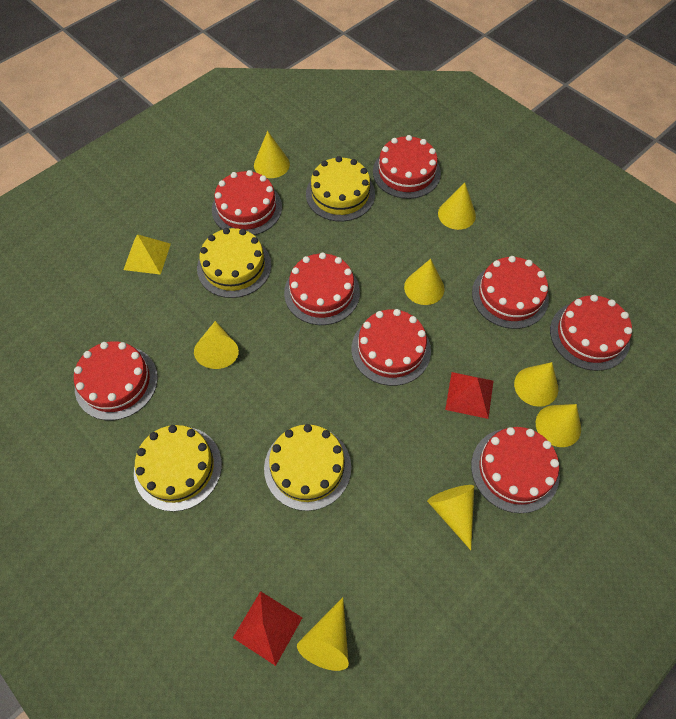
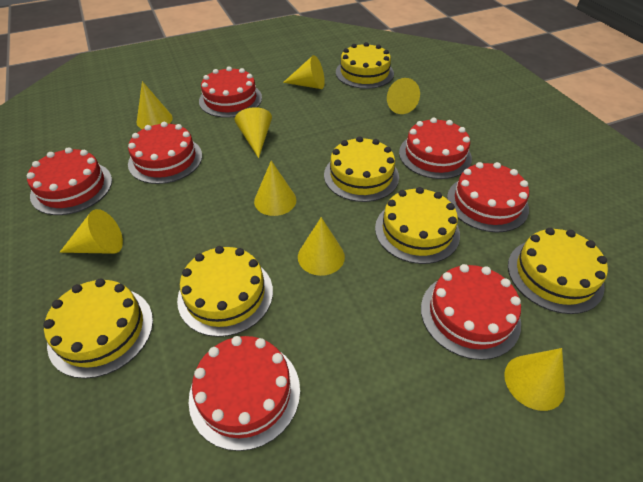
red cake: 8 -> 7
red pyramid: 2 -> 0
yellow cake: 4 -> 6
yellow pyramid: 1 -> 0

